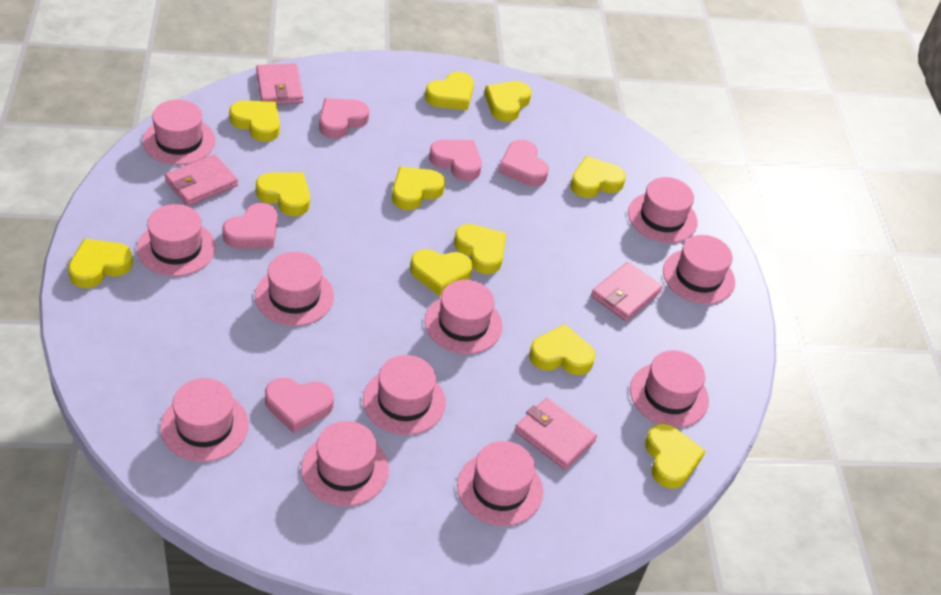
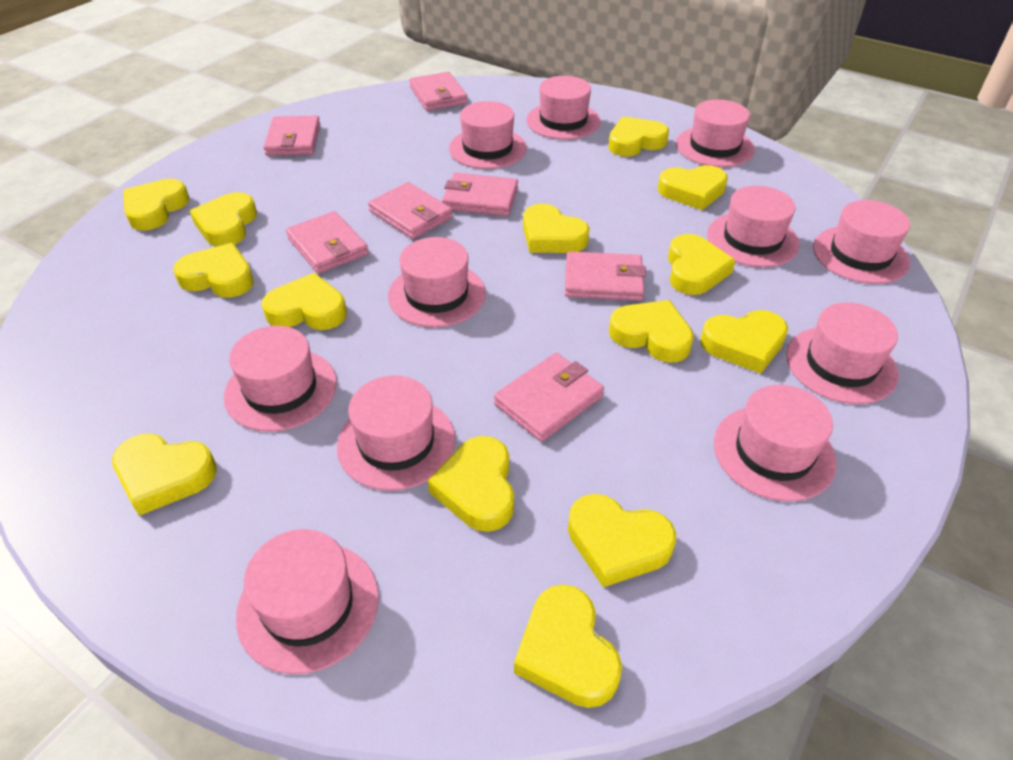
pink heart: 5 -> 0
pink wallet: 4 -> 7
yellow heart: 11 -> 14

